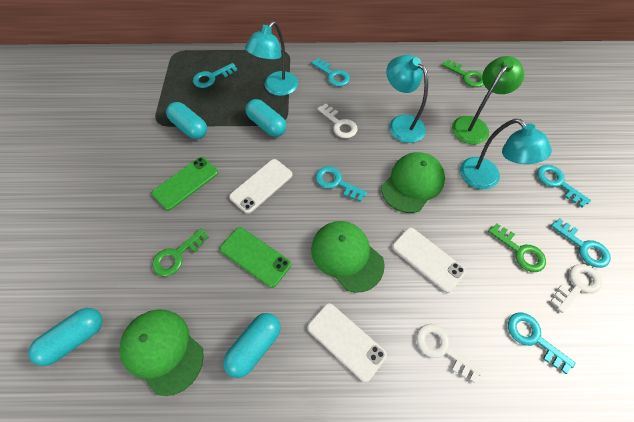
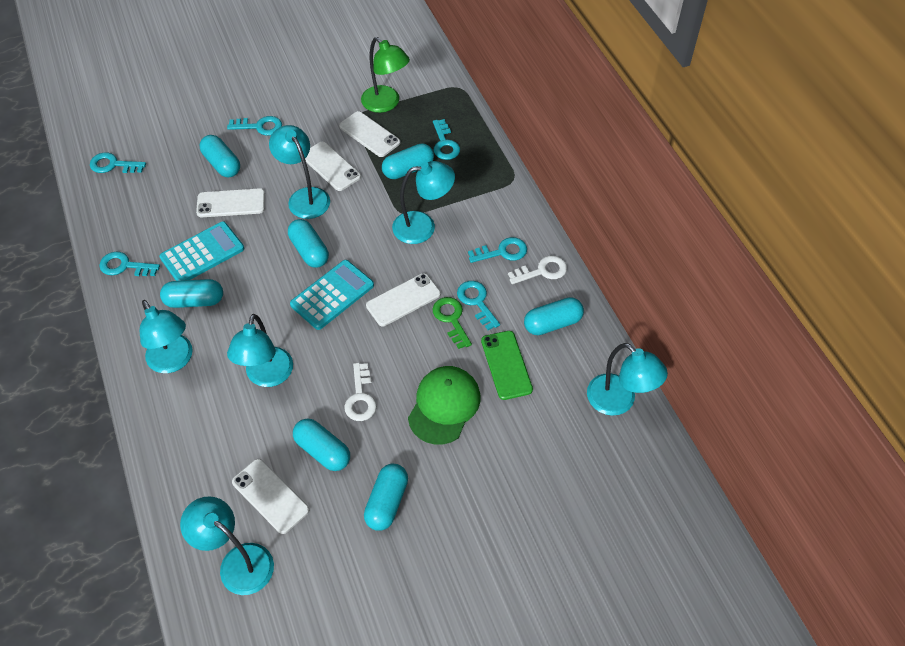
green cap: 3 -> 1
green key: 3 -> 1
green phone: 2 -> 1
turquoise calculator: 0 -> 2
turquoise capsule: 4 -> 7
turquoise lamp: 3 -> 6
white key: 3 -> 2
white phone: 3 -> 5

